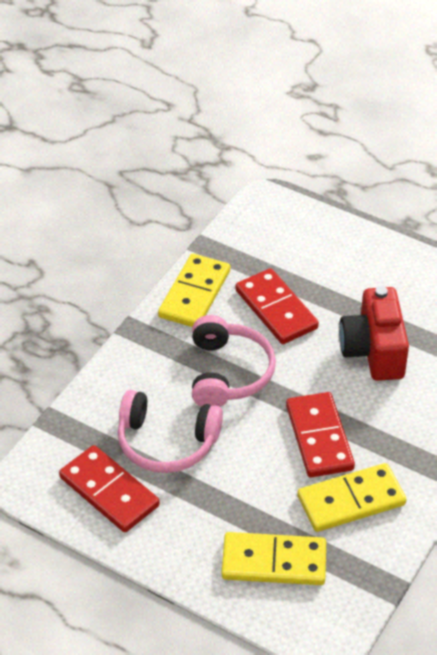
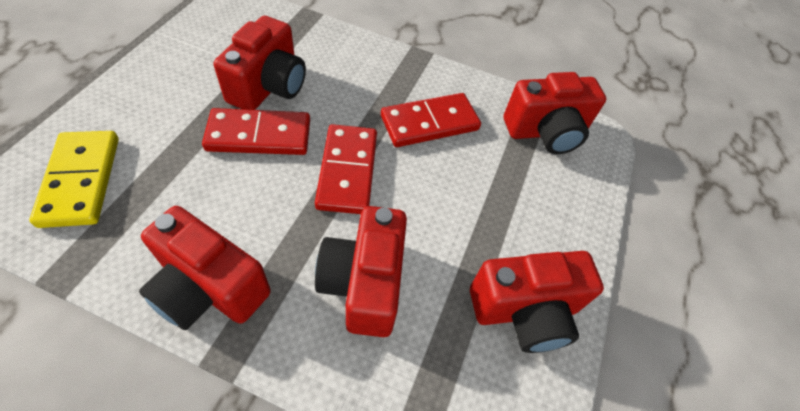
pink headphones: 2 -> 0
red camera: 1 -> 5
yellow domino: 3 -> 1

